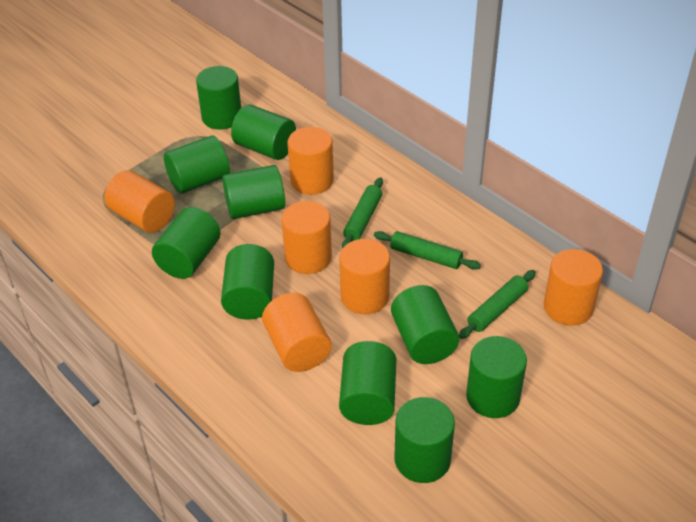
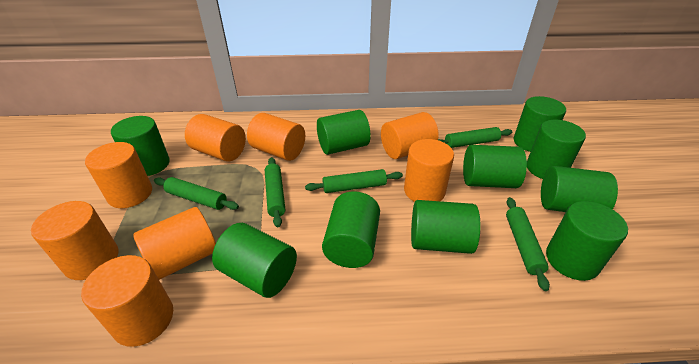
green rolling pin: 3 -> 5
orange cylinder: 6 -> 8

